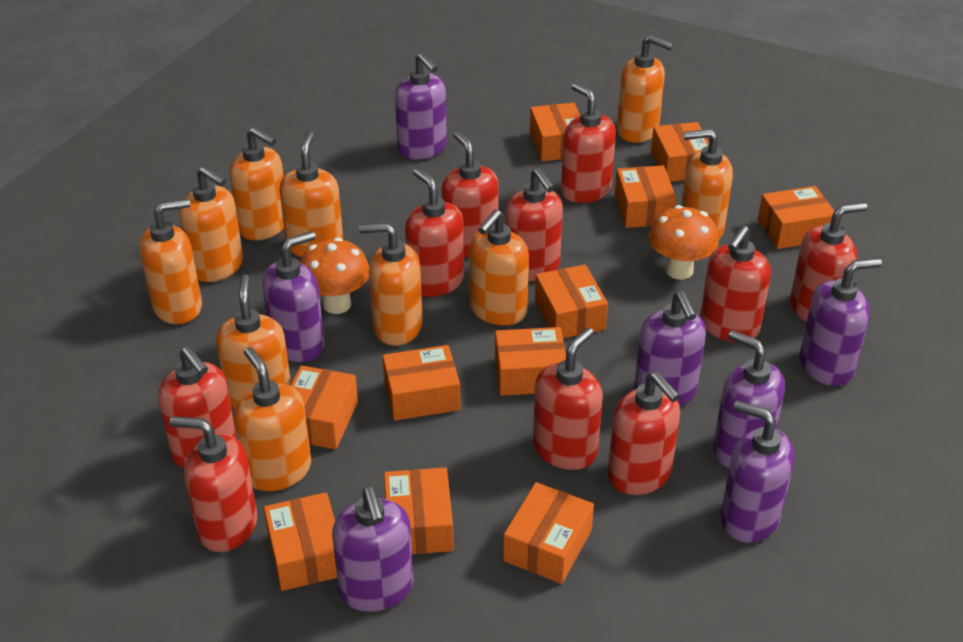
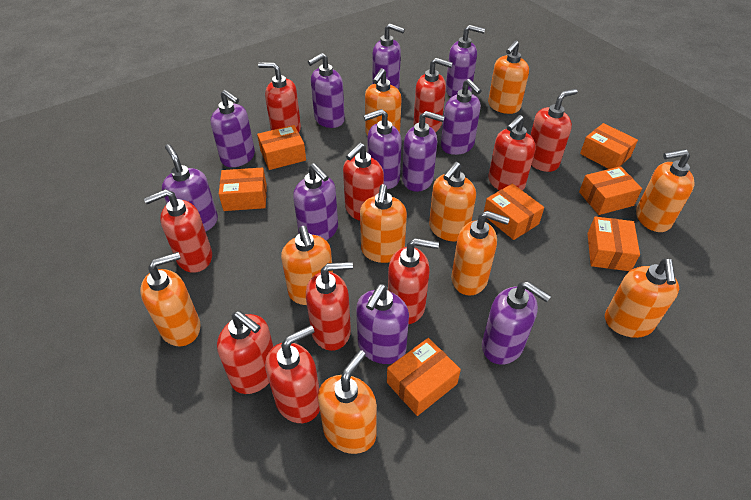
orange box: 11 -> 7
orange mushroom: 2 -> 0
purple soap dispenser: 7 -> 11

